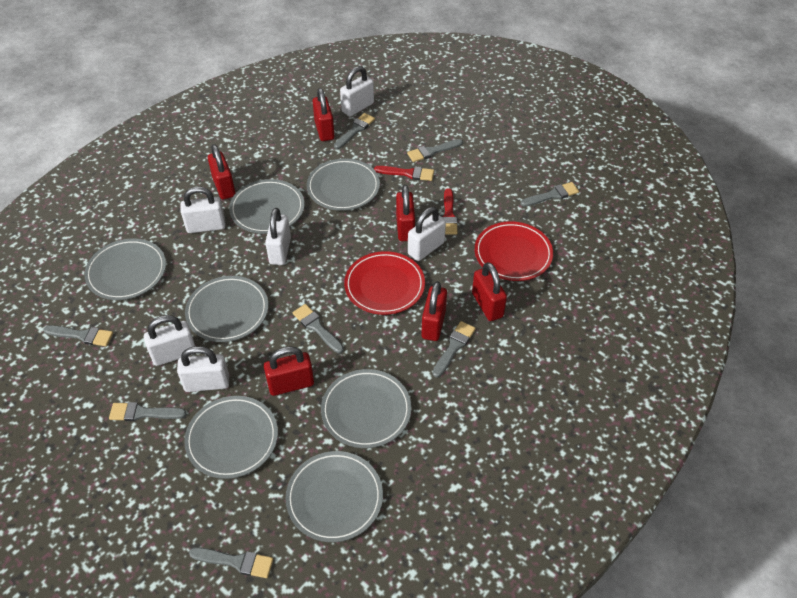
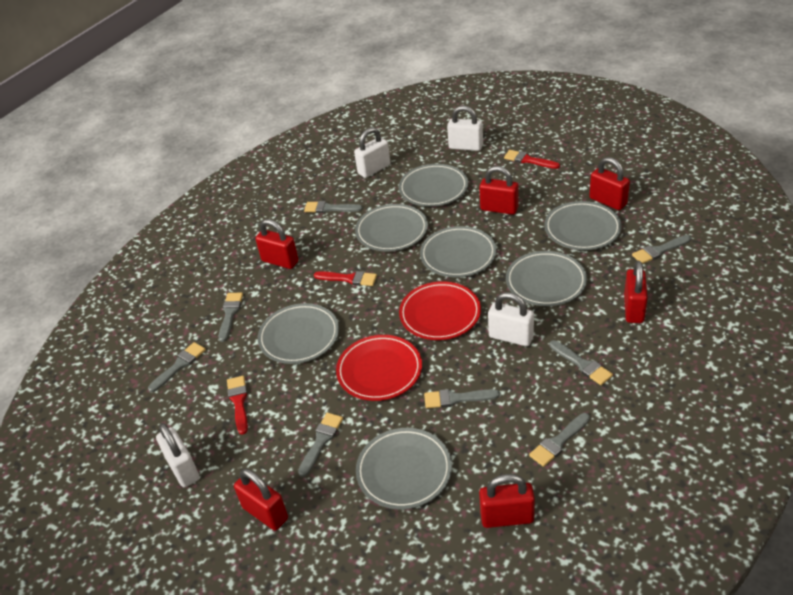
red brush: 2 -> 3
white padlock: 6 -> 4

